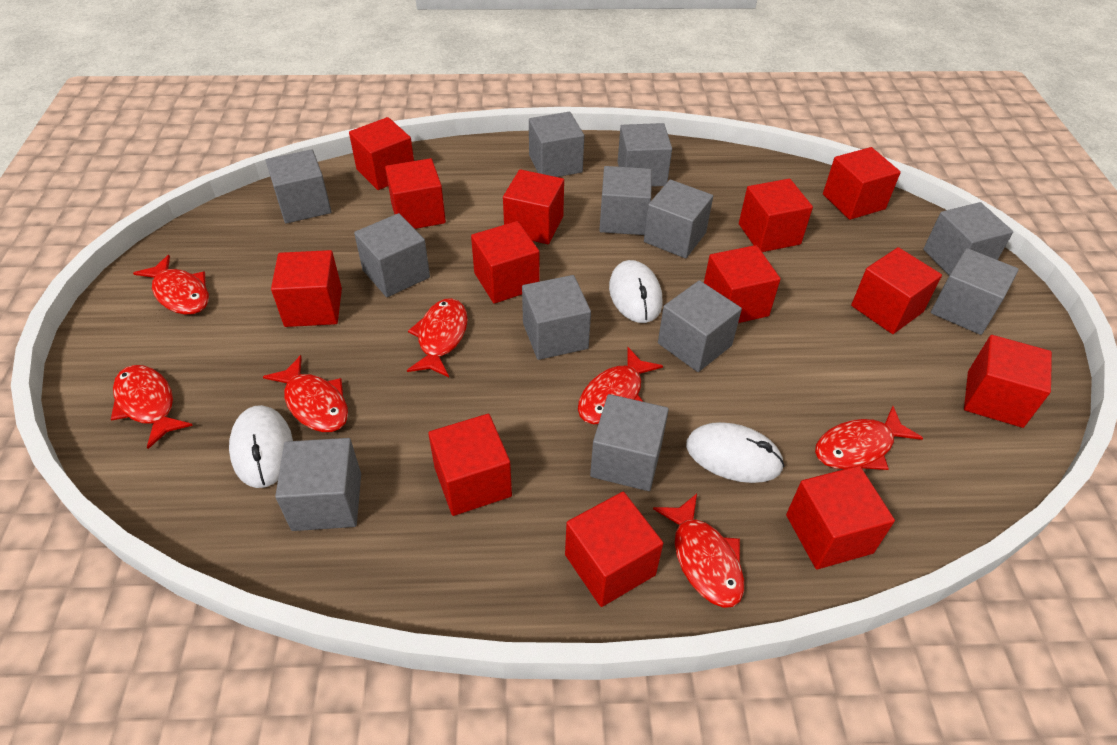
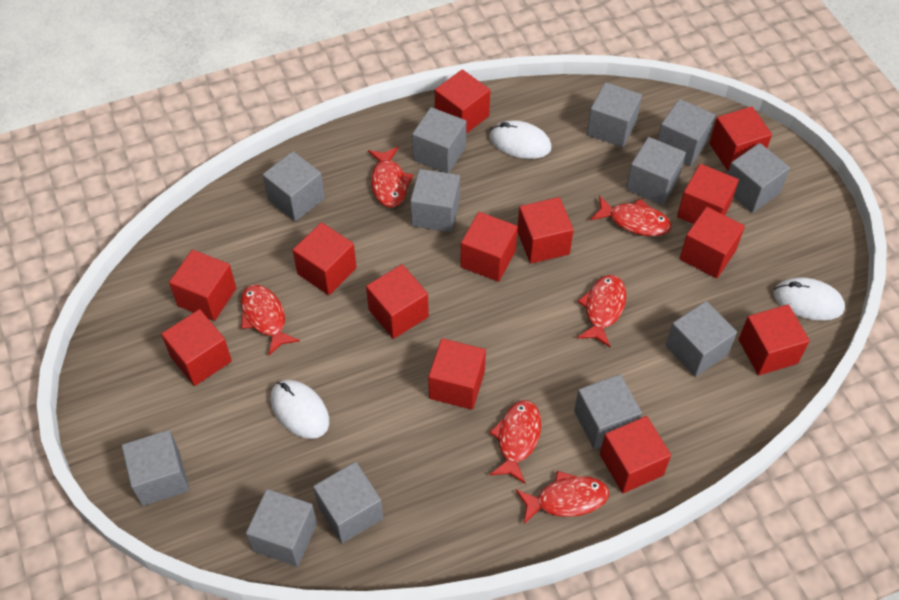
red fish: 7 -> 6

